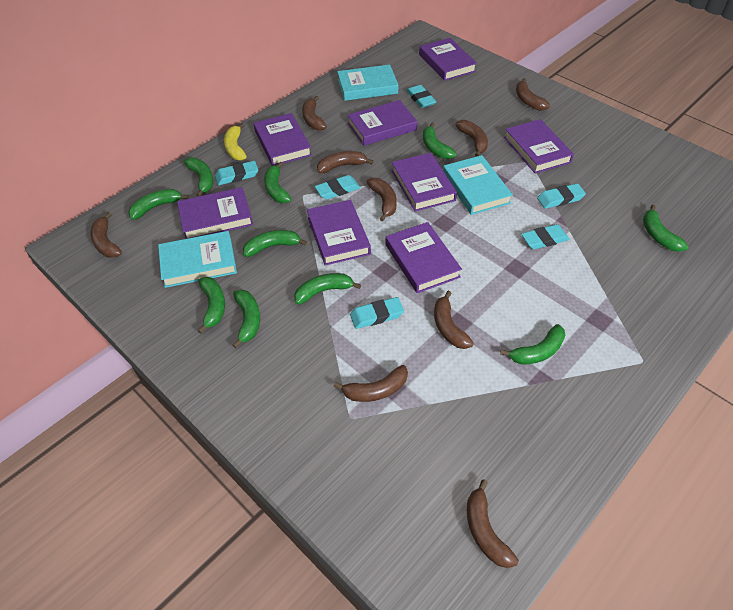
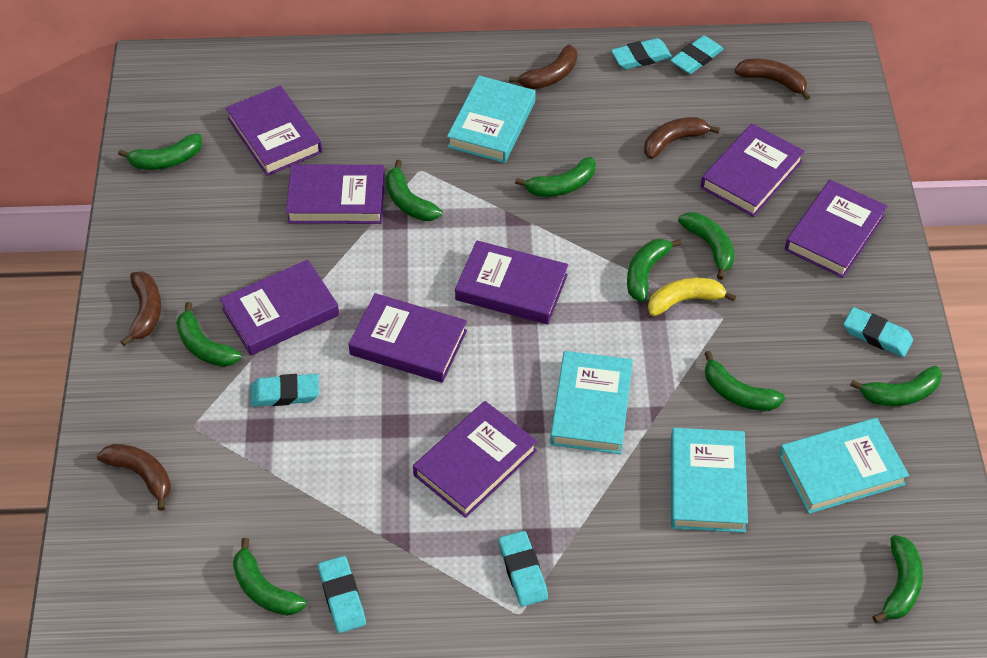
brown banana: 9 -> 5
turquoise book: 3 -> 4

